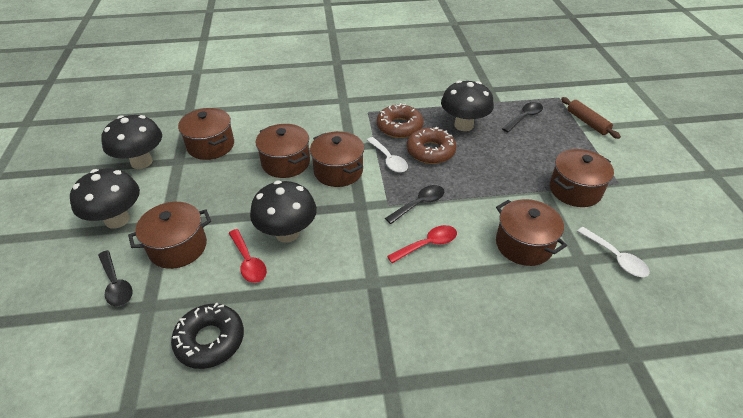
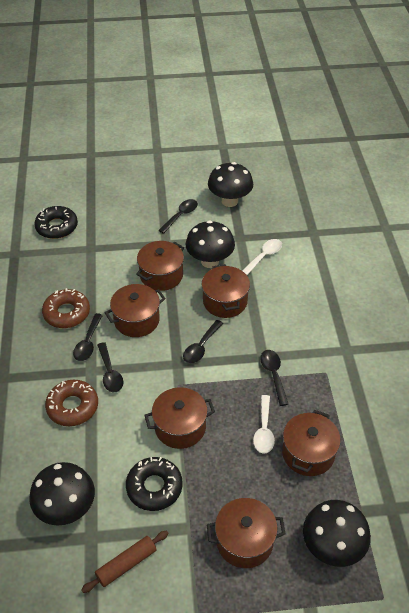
black donut: 1 -> 2
black spoon: 3 -> 5
red spoon: 2 -> 0

